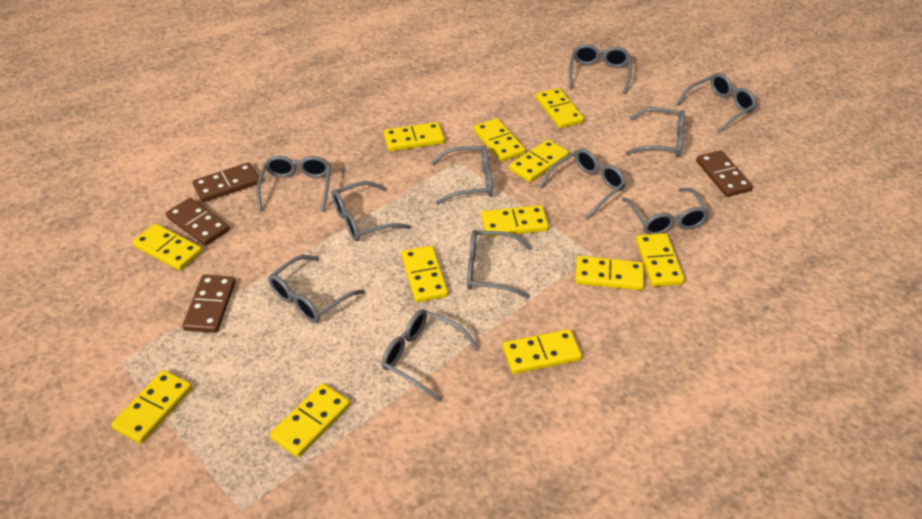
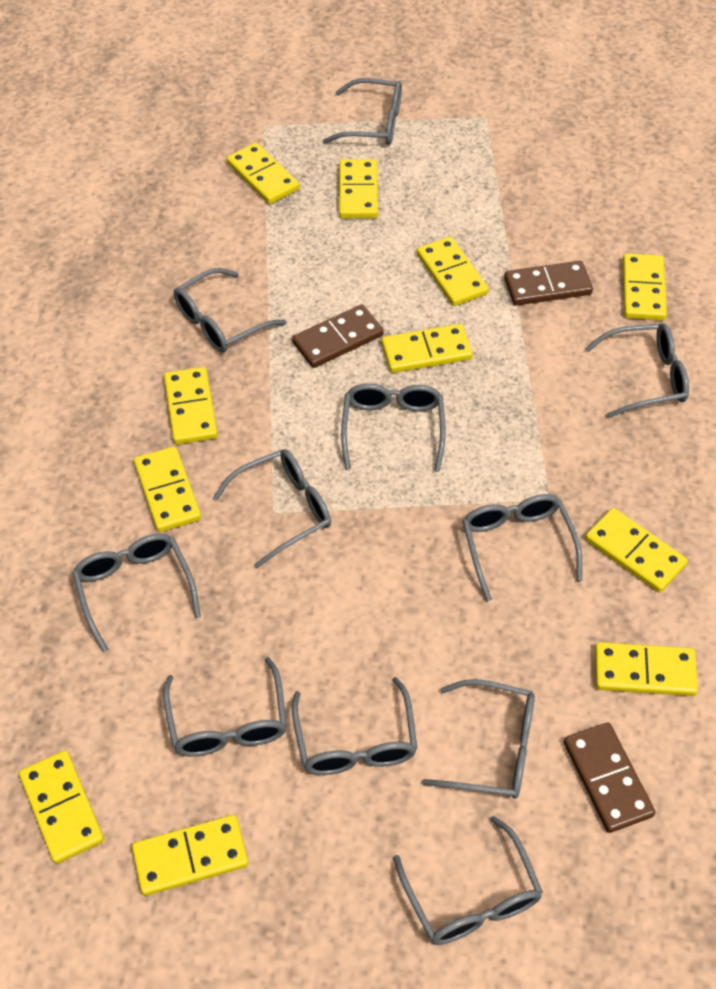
brown domino: 4 -> 3
yellow domino: 12 -> 11

